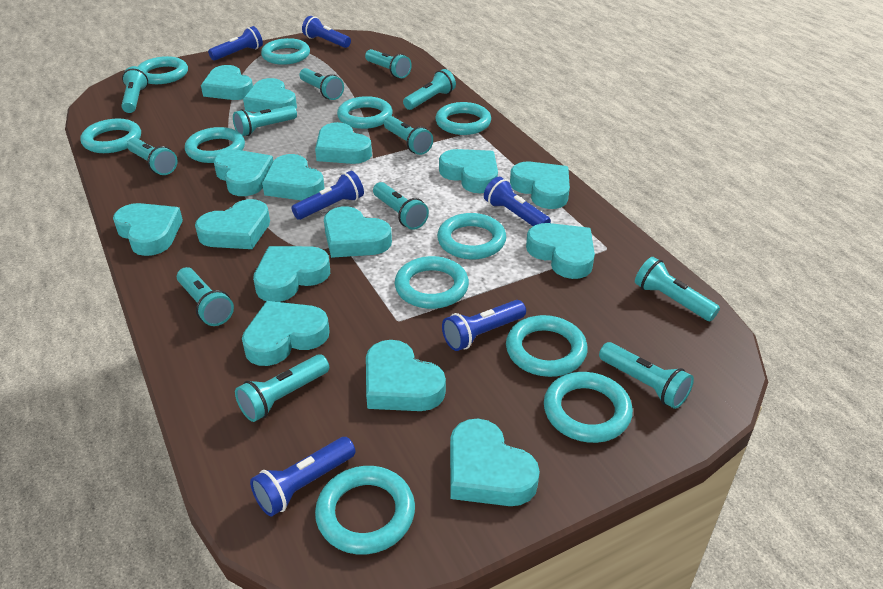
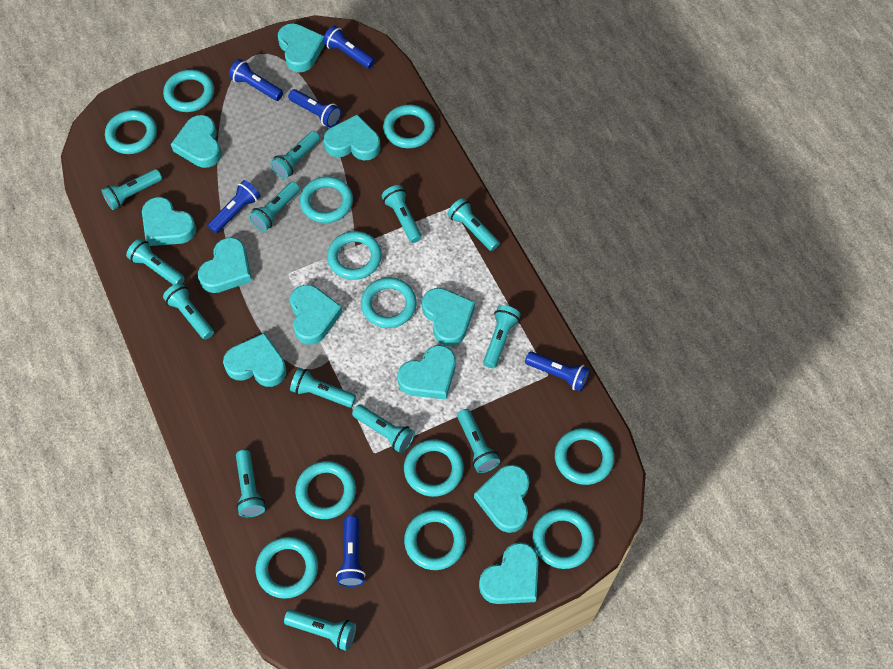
turquoise flashlight: 12 -> 13
turquoise heart: 15 -> 11
turquoise ring: 11 -> 12

